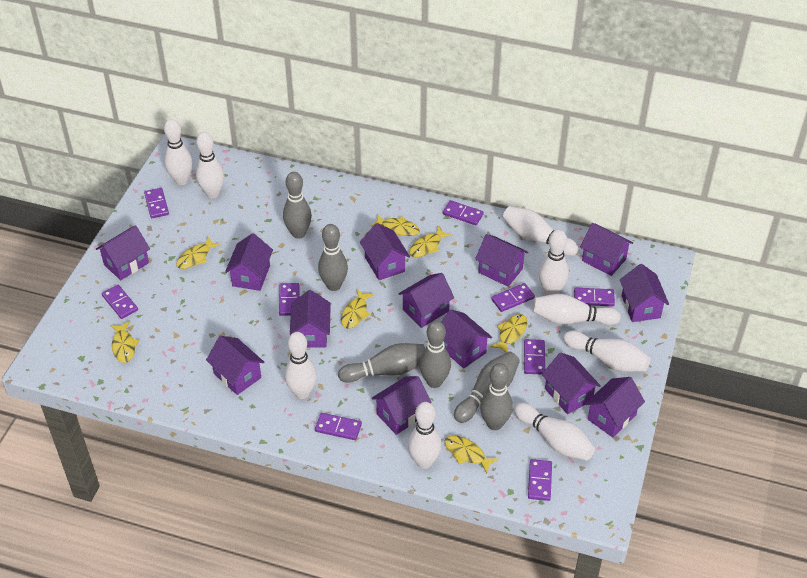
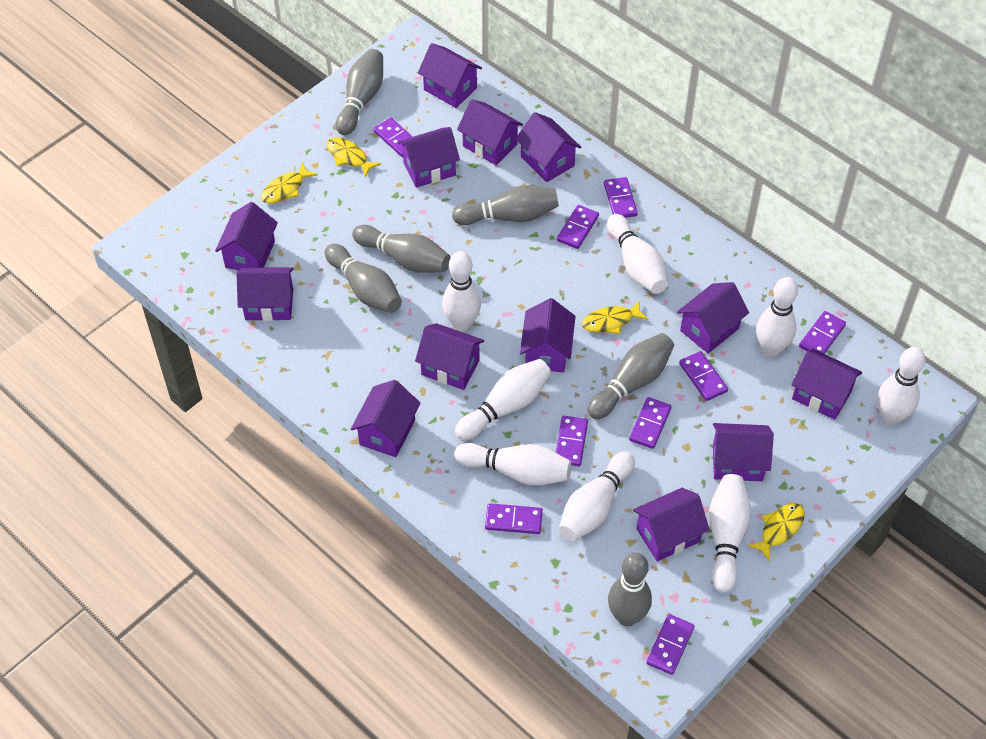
white bowling pin: 9 -> 8
yellow fish: 7 -> 4

